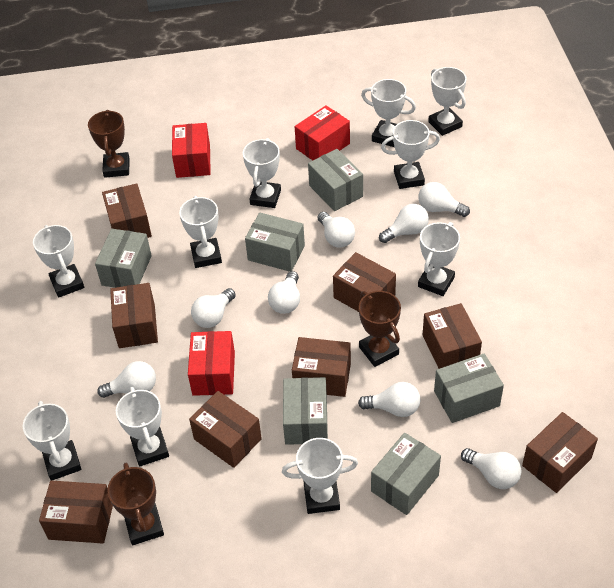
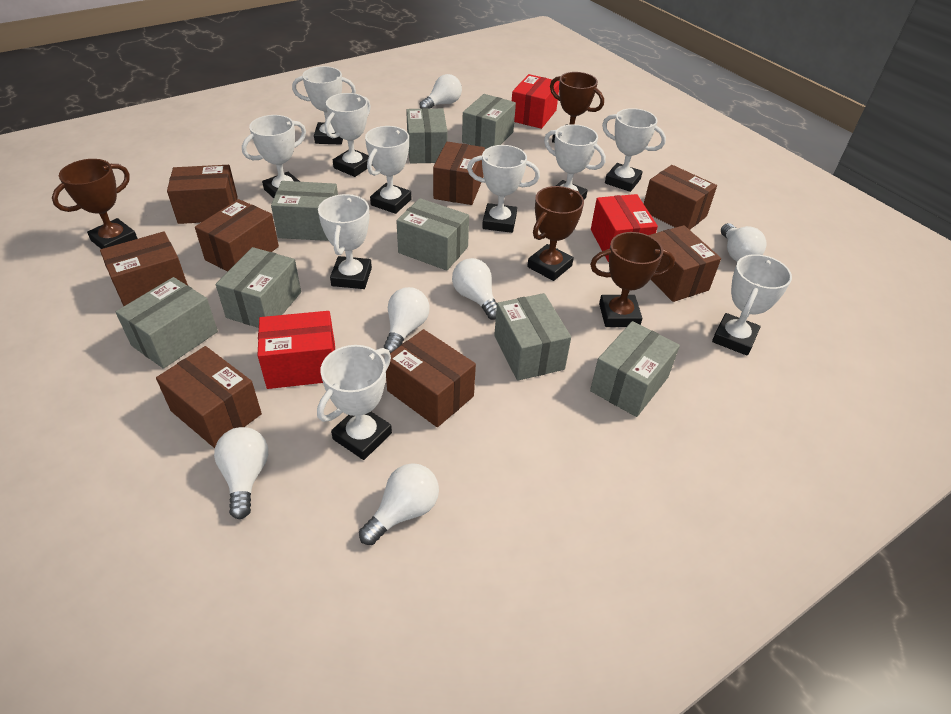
brown trophy: 3 -> 4
grey box: 6 -> 8
white light bulb: 8 -> 6

